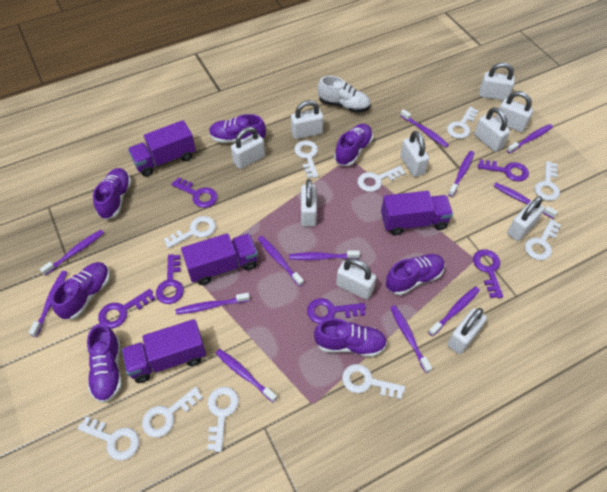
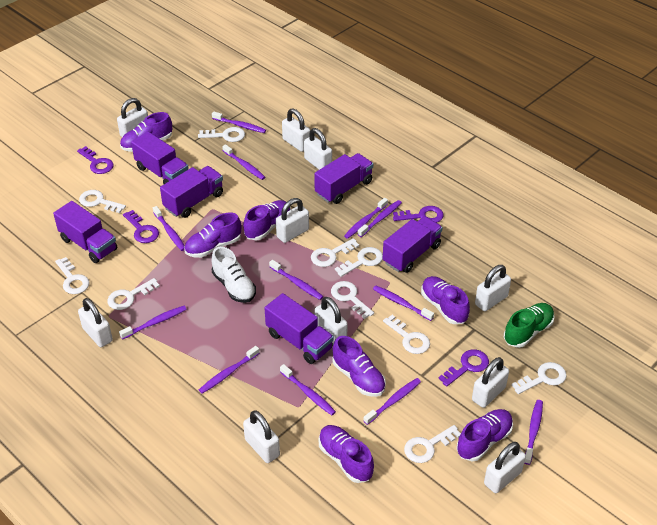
green shoe: 0 -> 1
purple key: 6 -> 4
purple truck: 4 -> 6

